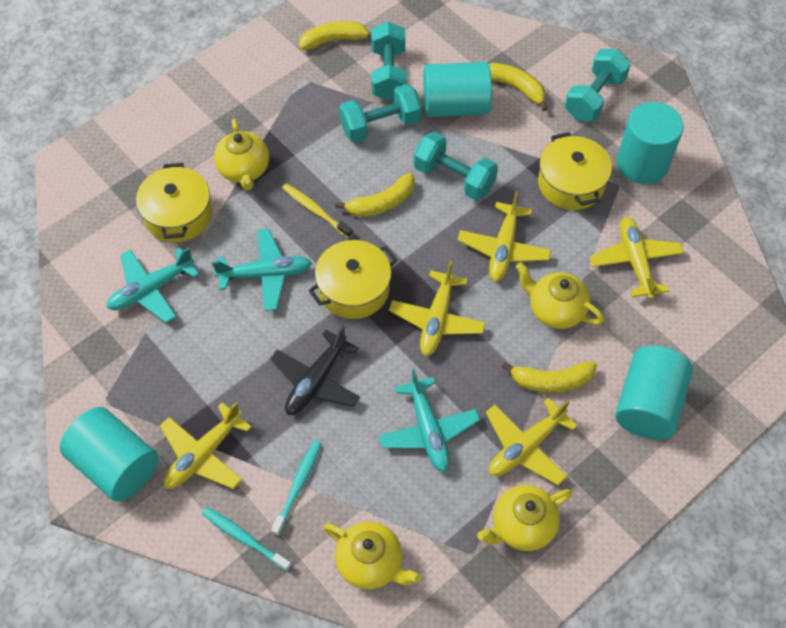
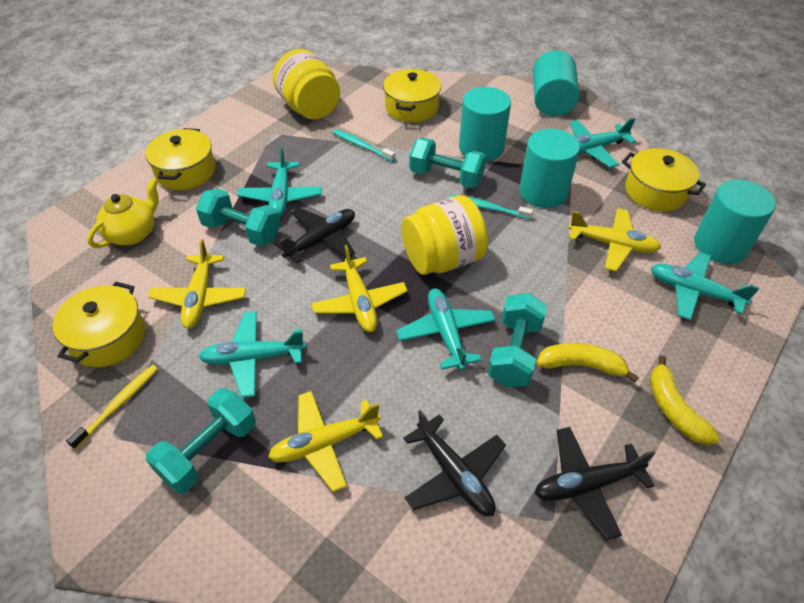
black plane: 1 -> 3
turquoise plane: 3 -> 5
yellow banana: 4 -> 2
yellow jar: 0 -> 2
yellow plane: 5 -> 4
yellow pot: 3 -> 4
yellow teapot: 4 -> 1

